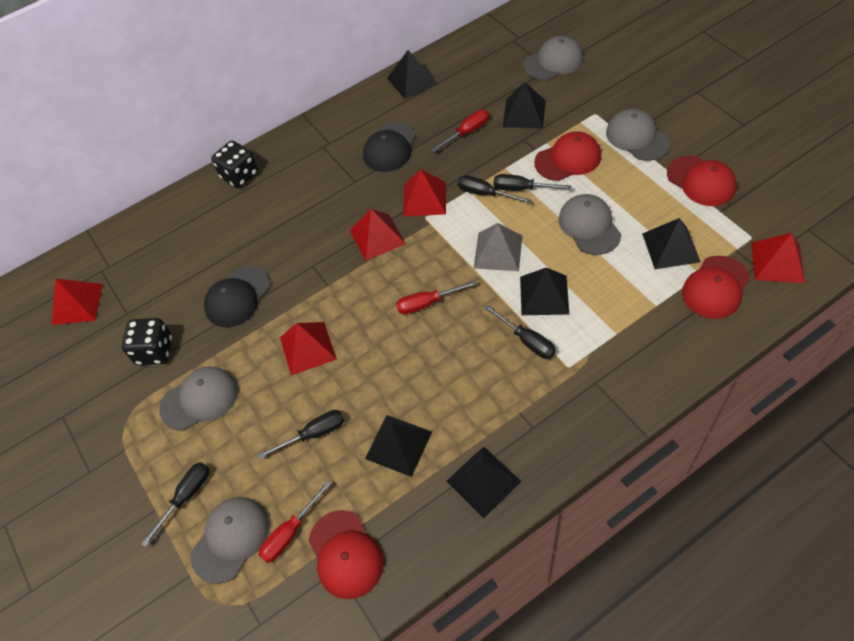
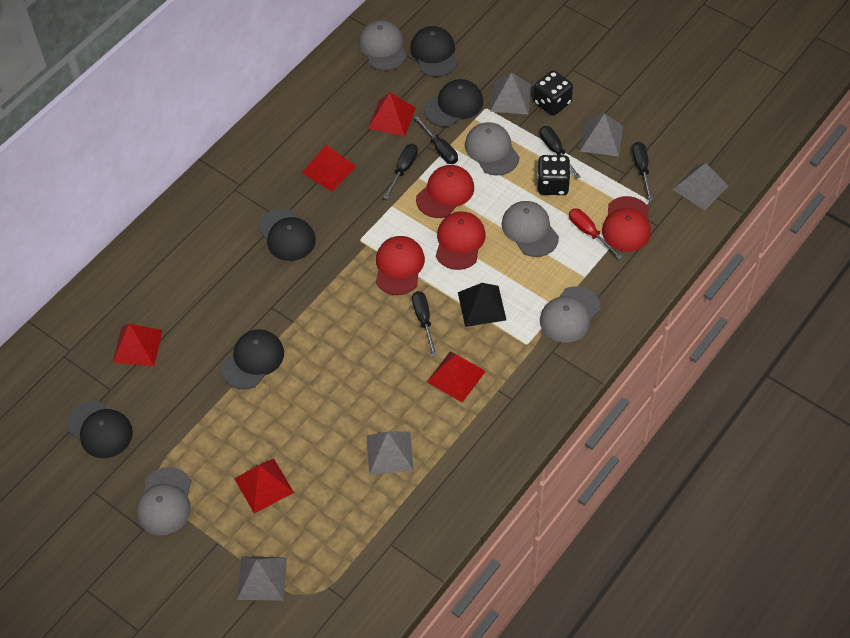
black cap: 2 -> 5
black pyramid: 6 -> 1
grey pyramid: 1 -> 5
red screwdriver: 3 -> 1

